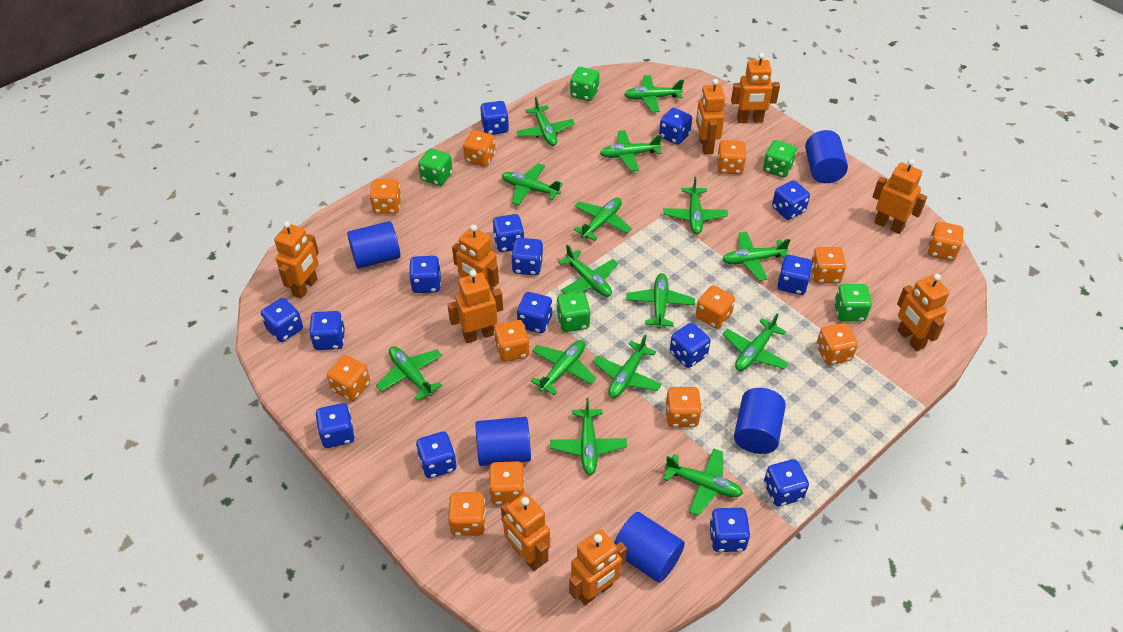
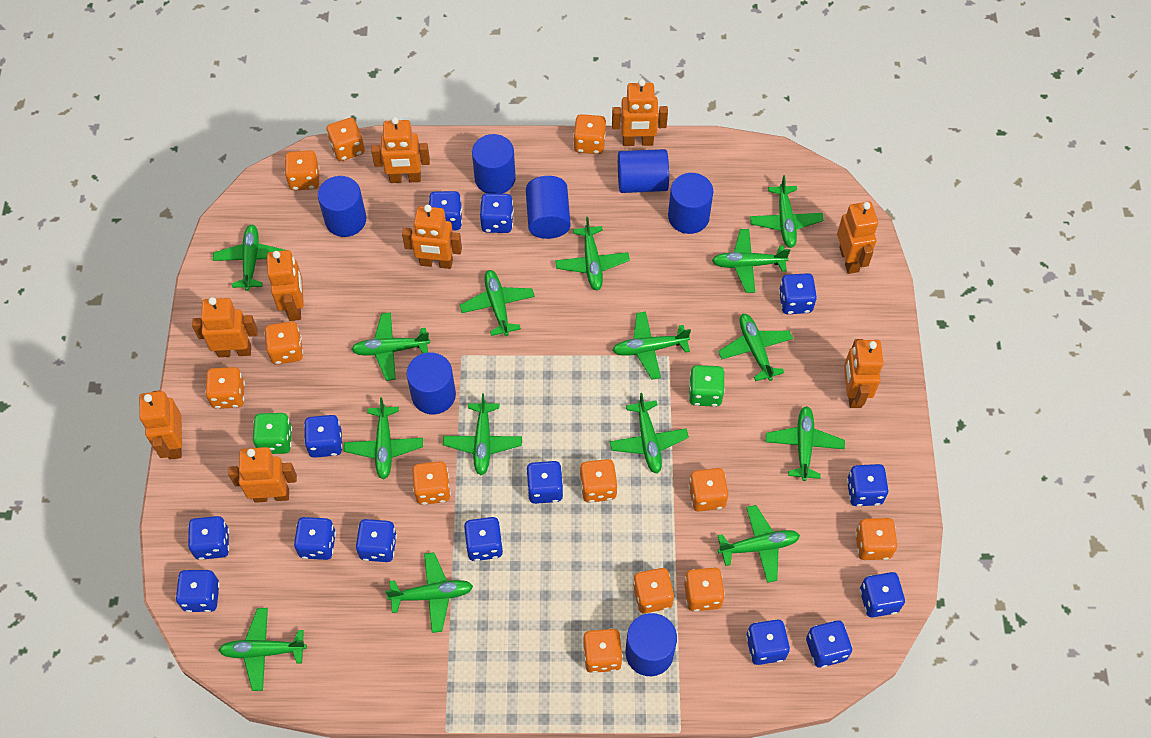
blue cylinder: 5 -> 7
blue dice: 15 -> 14
green dice: 5 -> 2

